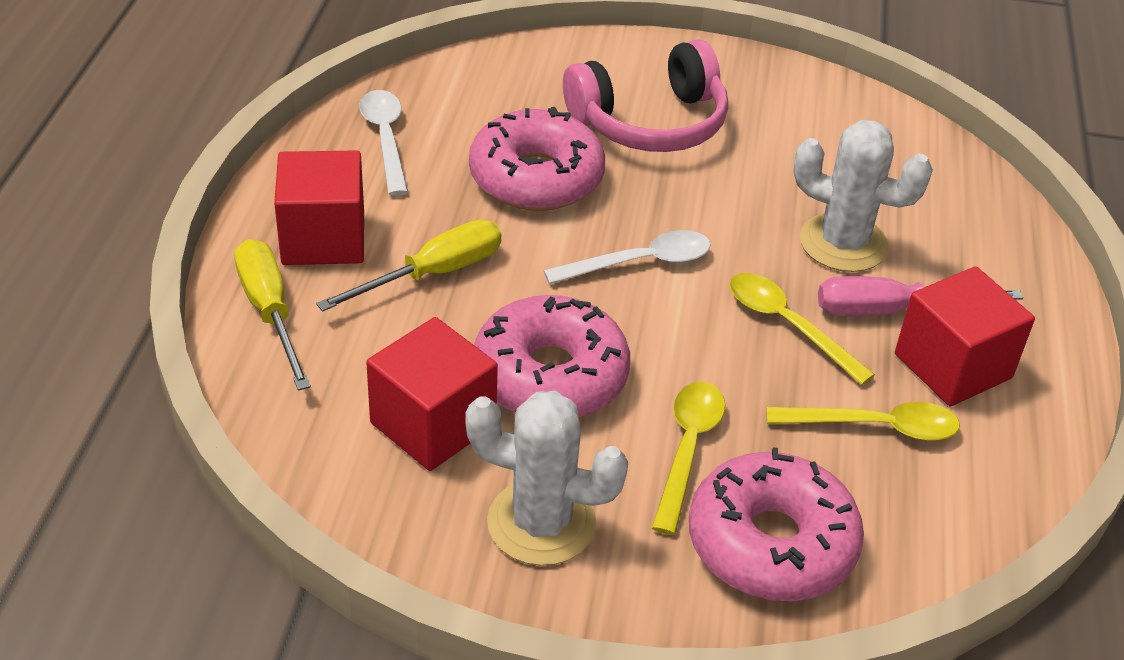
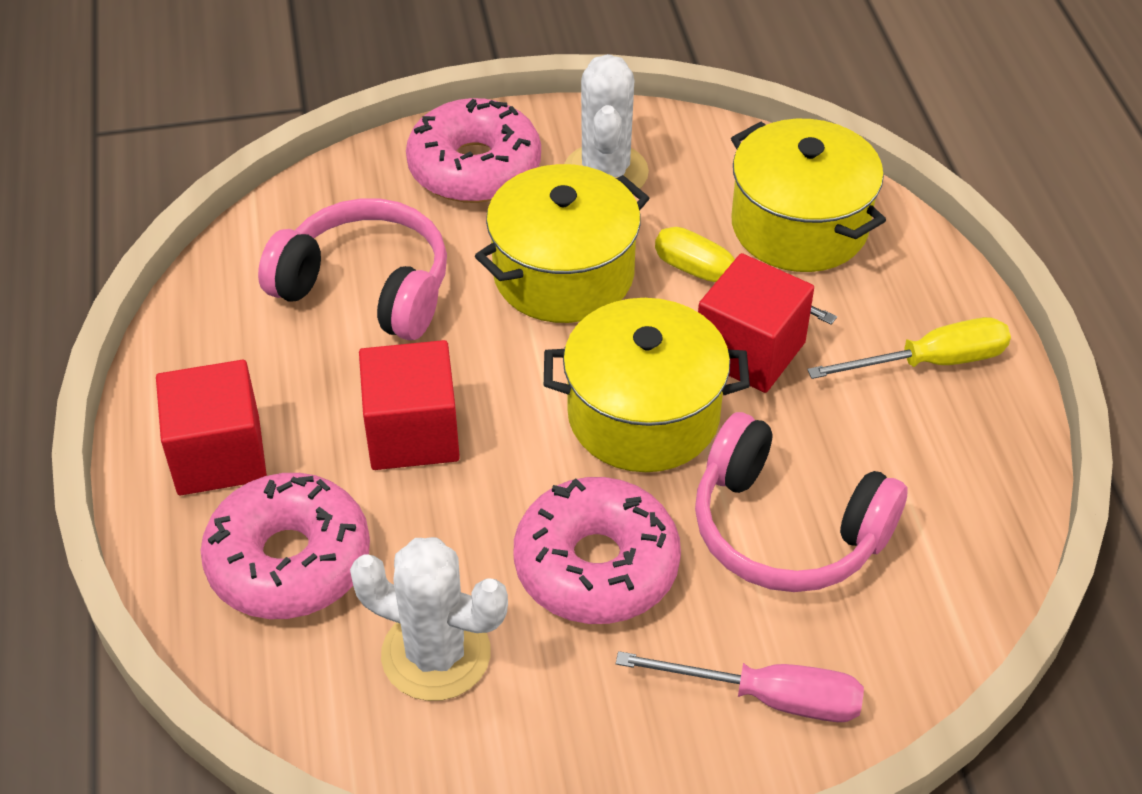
pink headphones: 1 -> 2
white spoon: 2 -> 0
yellow pot: 0 -> 3
yellow spoon: 3 -> 0

